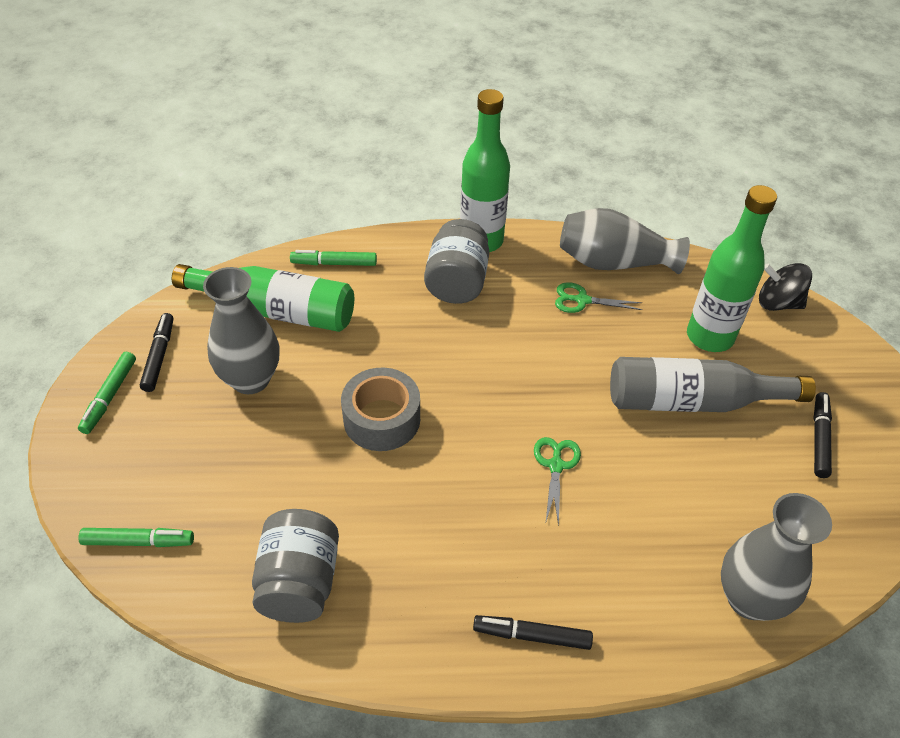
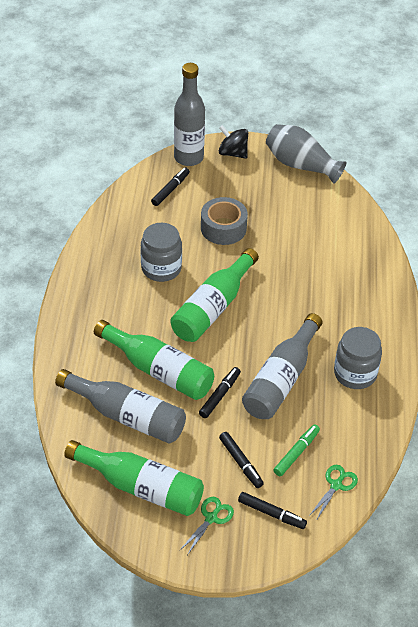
black marker: 3 -> 4
green marker: 3 -> 1
grey bottle: 1 -> 3
grey vase: 3 -> 1

